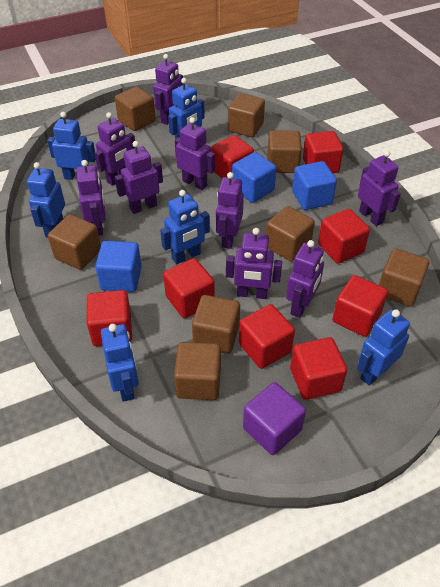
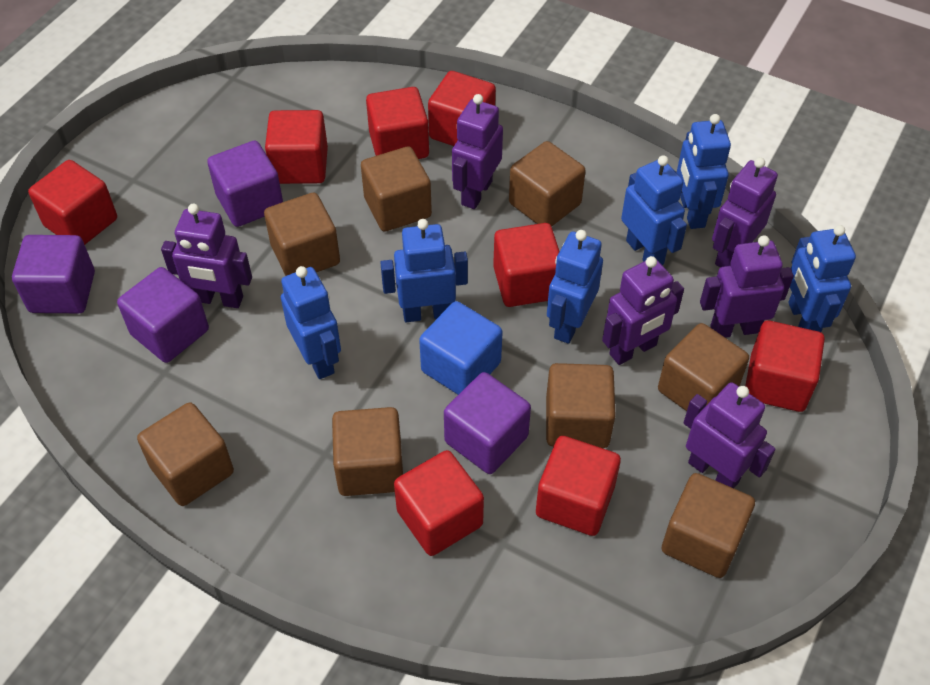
blue cube: 3 -> 1
purple cube: 1 -> 4
purple robot: 9 -> 6

